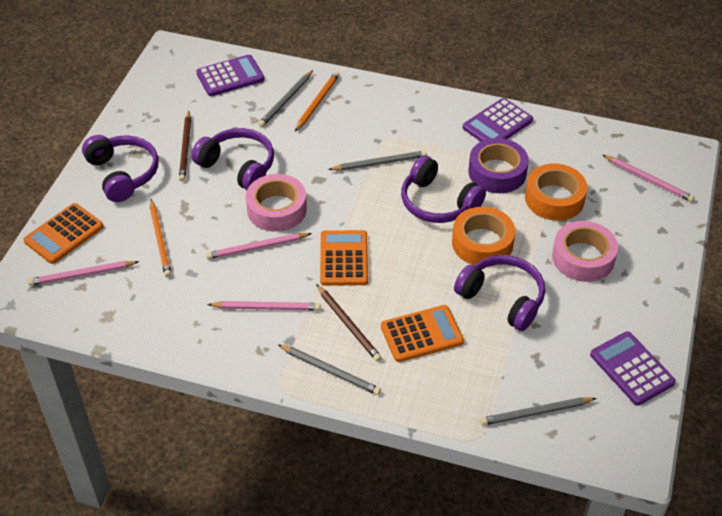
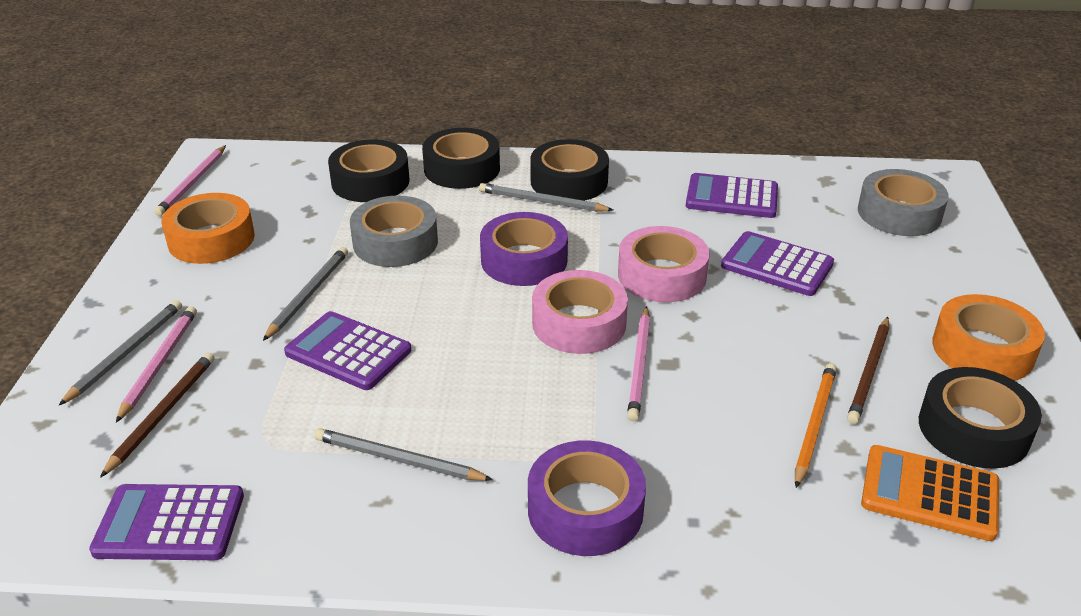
black tape: 0 -> 4
grey tape: 0 -> 2
orange calculator: 3 -> 1
orange pencil: 2 -> 1
pink pencil: 4 -> 3
purple calculator: 3 -> 4
purple headphones: 4 -> 0
purple tape: 1 -> 2

